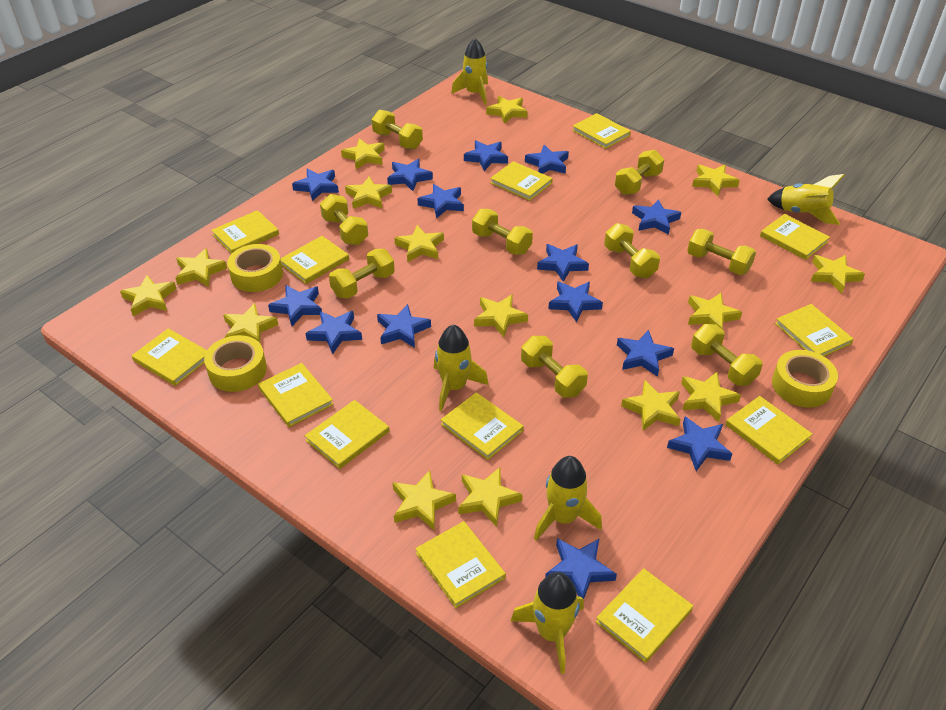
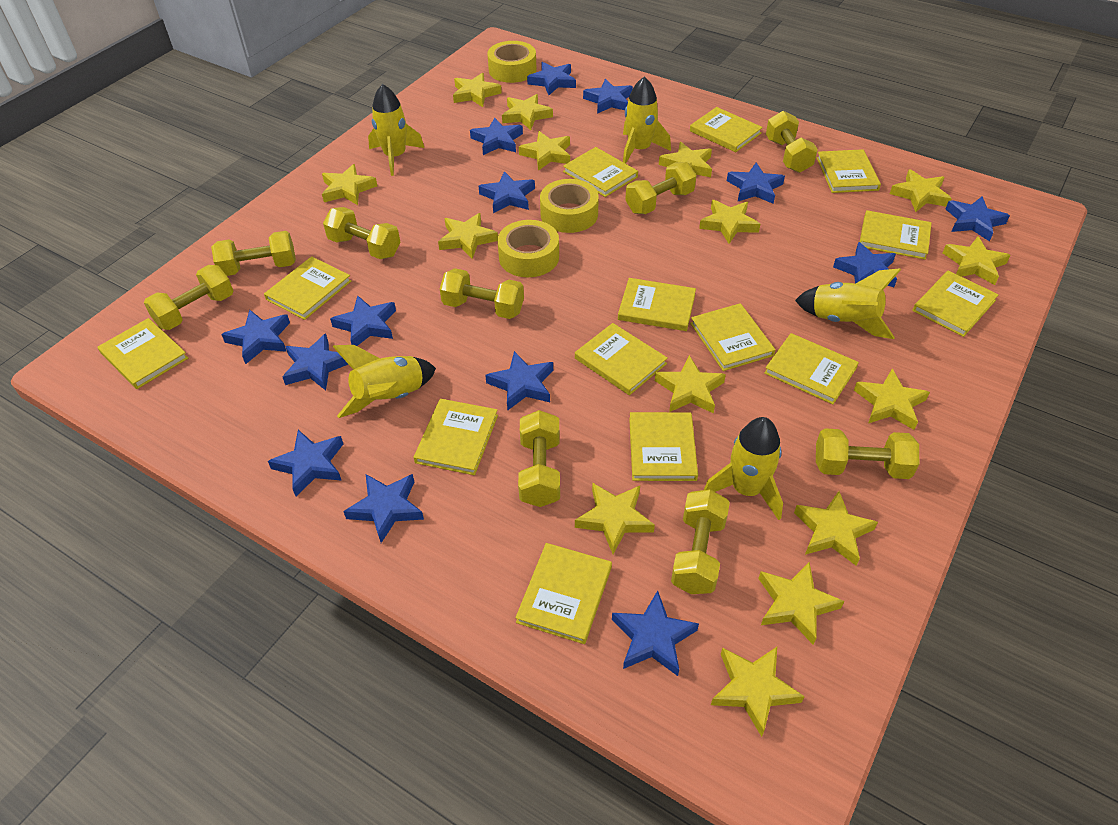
yellow book: 13 -> 14

